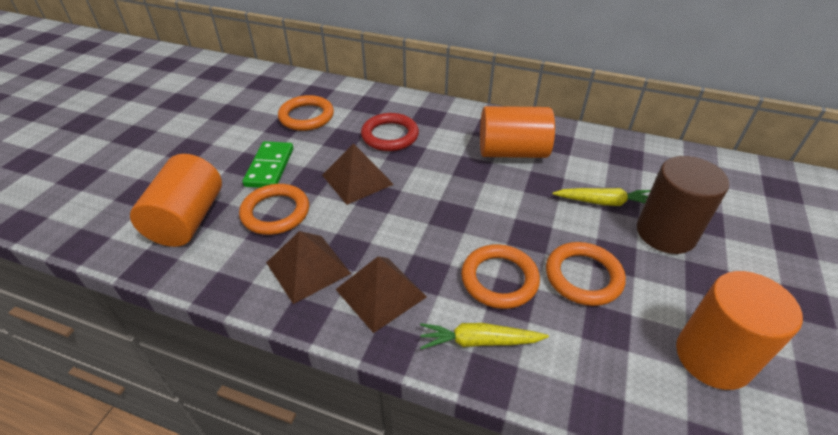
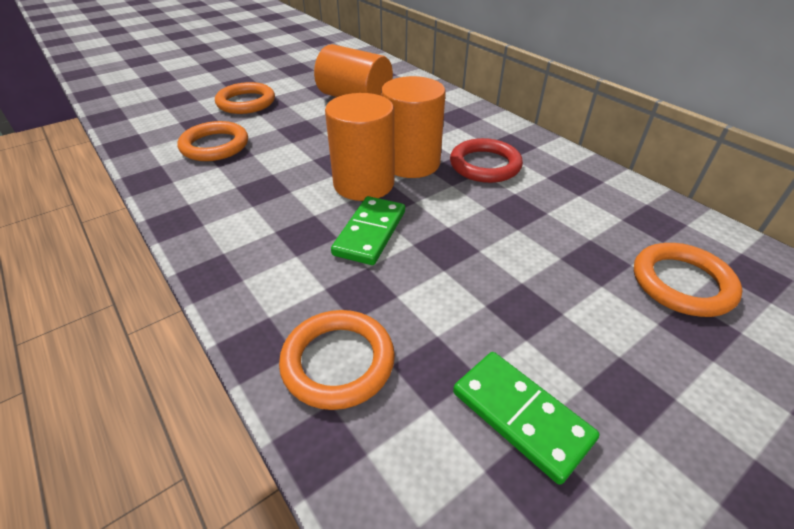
brown cylinder: 1 -> 0
brown pyramid: 3 -> 0
green domino: 1 -> 2
yellow carrot: 2 -> 0

